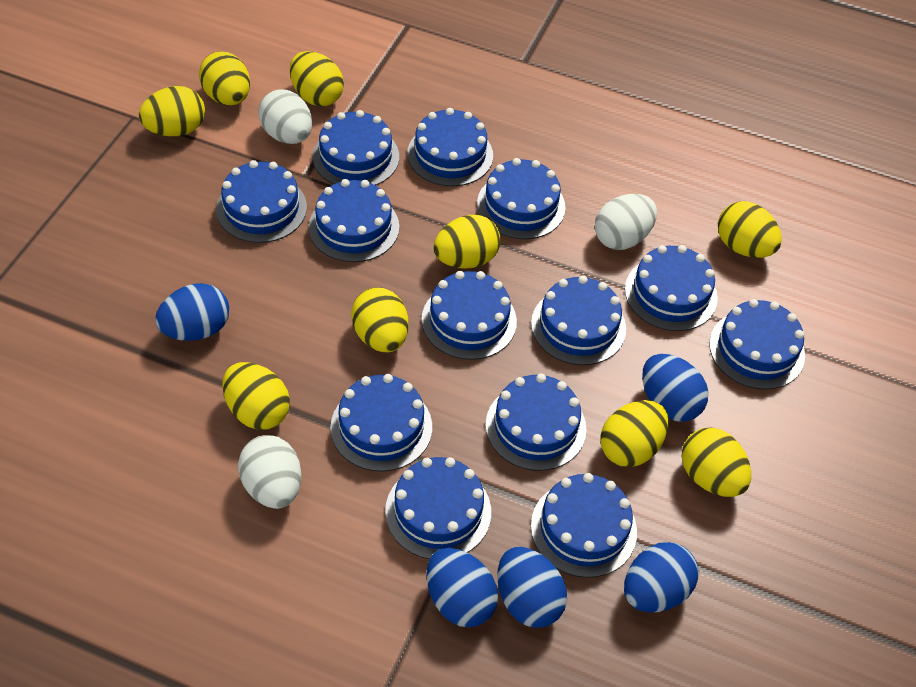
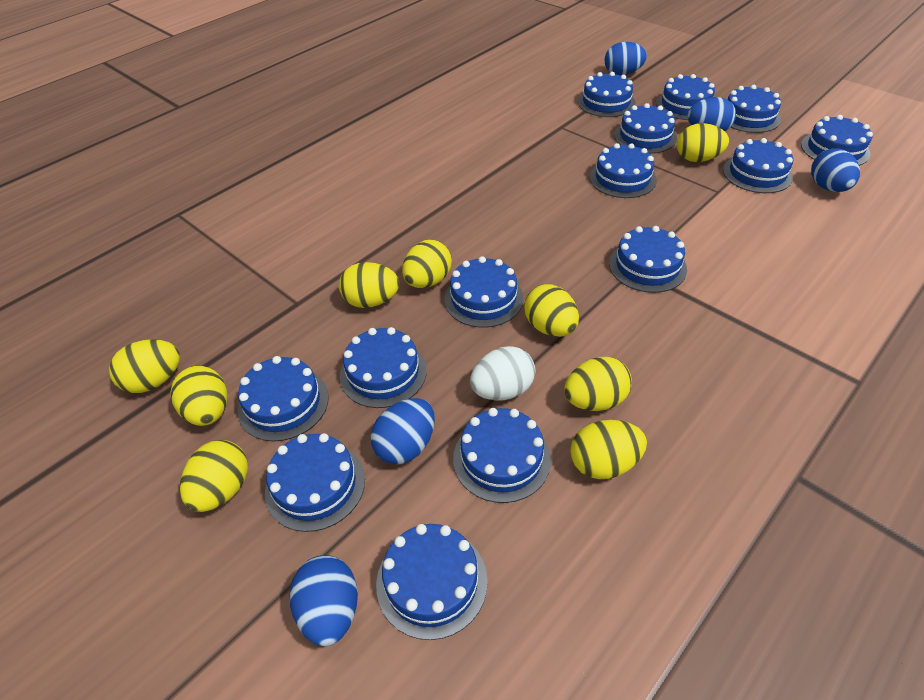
blue cake: 13 -> 14
white egg: 3 -> 1

